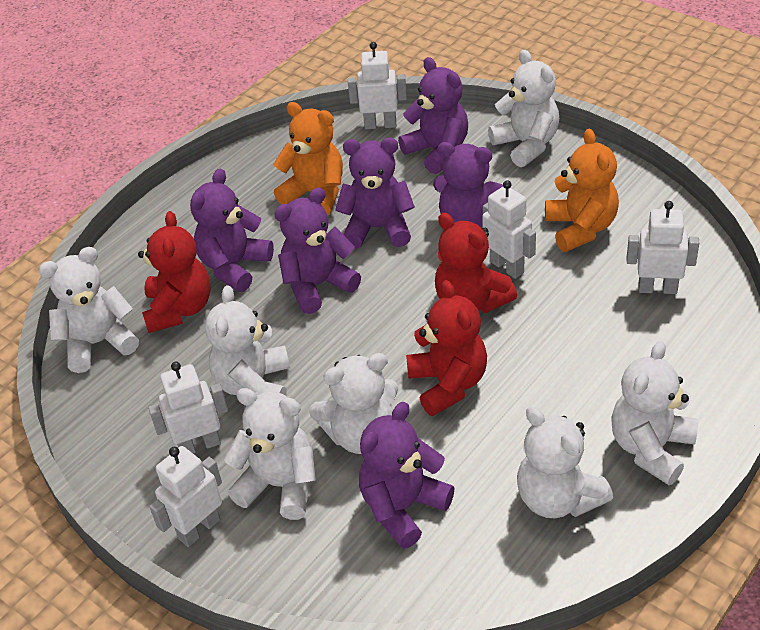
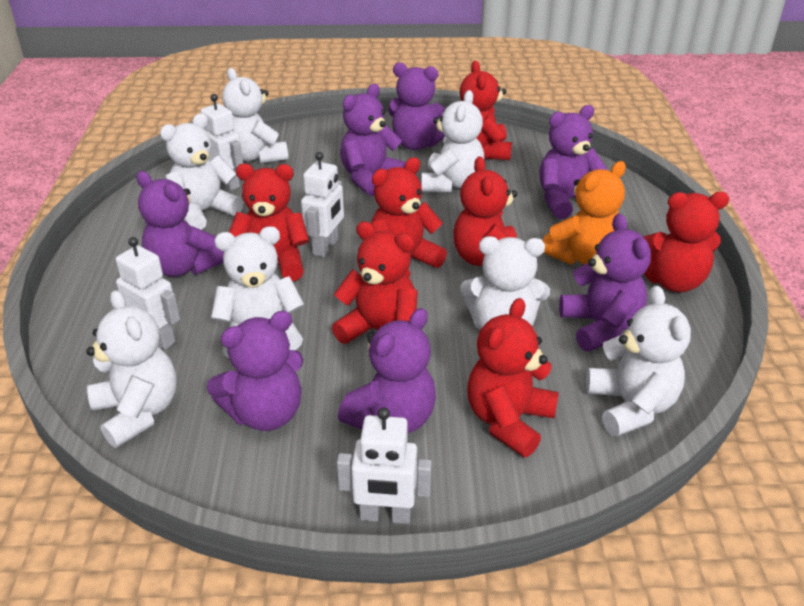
orange teddy bear: 2 -> 1
purple teddy bear: 6 -> 7
red teddy bear: 3 -> 7
white robot: 5 -> 4

